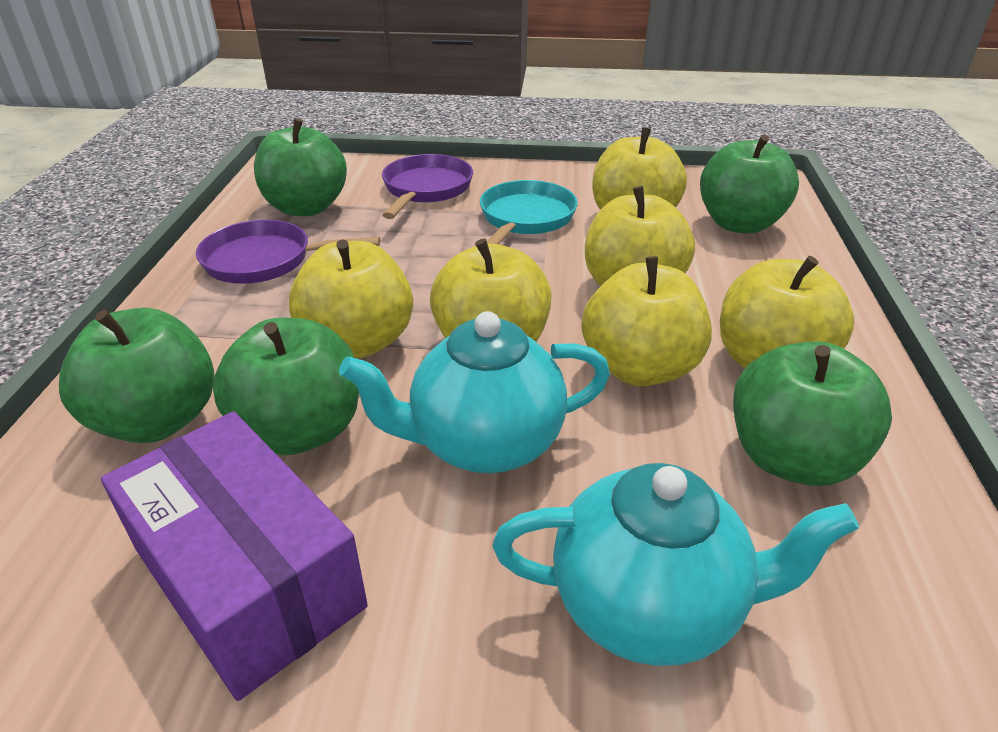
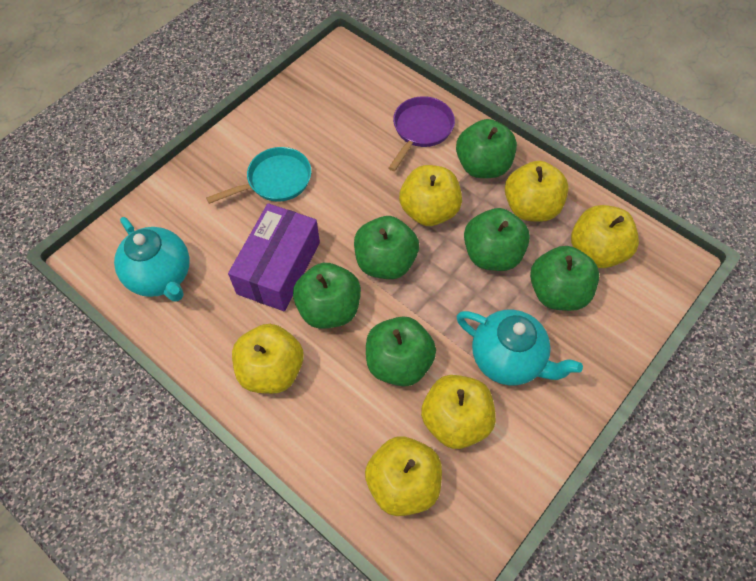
green apple: 5 -> 6
purple pan: 2 -> 1

